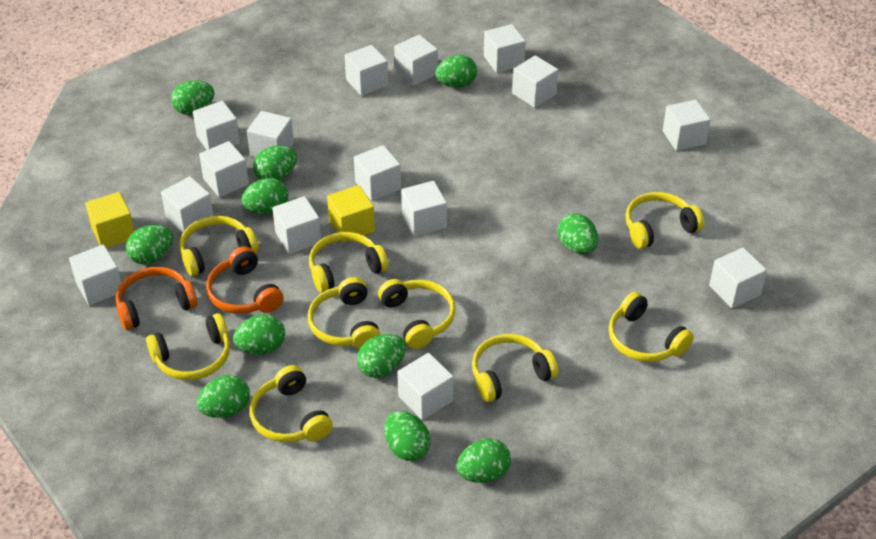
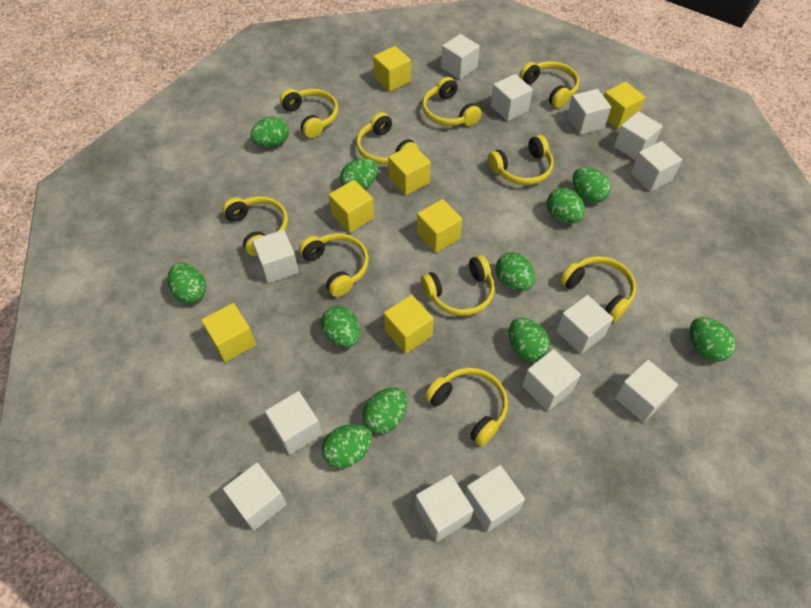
orange headphones: 2 -> 0
white cube: 15 -> 13
yellow cube: 2 -> 7
yellow headphones: 9 -> 10

